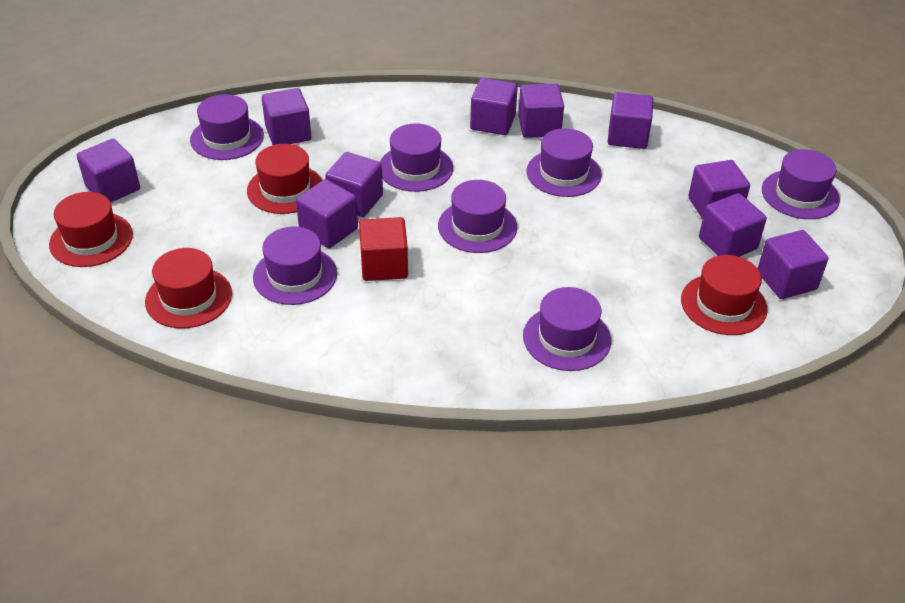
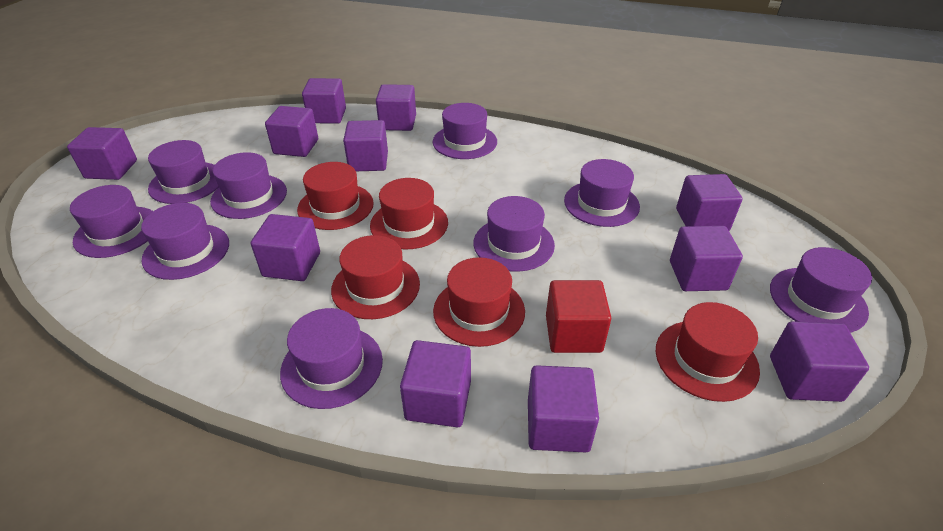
purple cube: 10 -> 11
purple hat: 7 -> 9
red hat: 4 -> 5

